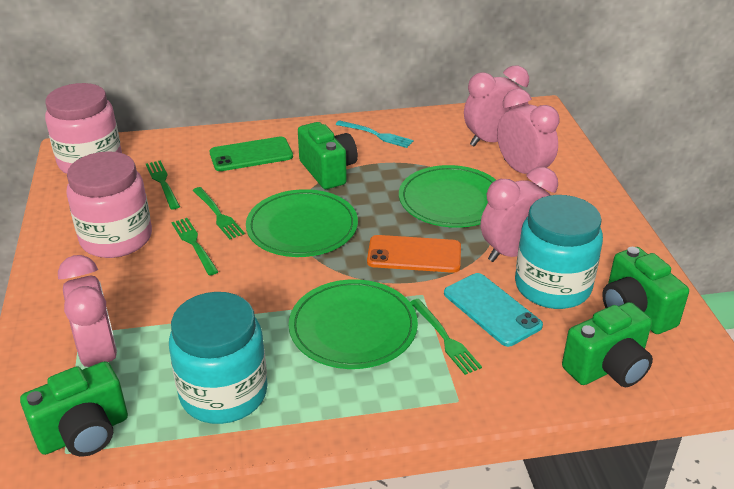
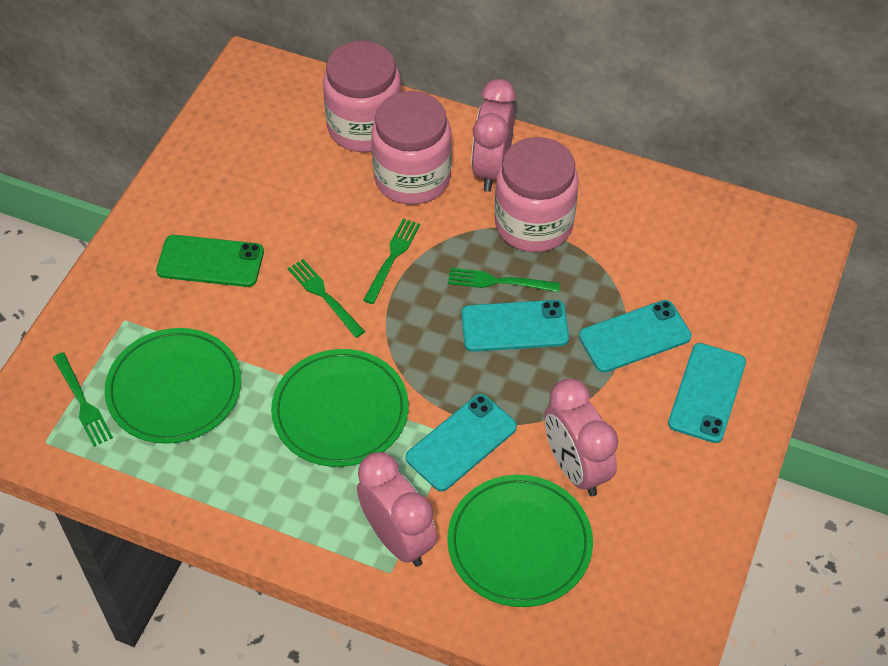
green camera: 4 -> 0
orange phone: 1 -> 0
pink clock: 4 -> 3
pink jar: 2 -> 3
turquoise fork: 1 -> 0
turquoise jar: 2 -> 0
turquoise phone: 1 -> 4

